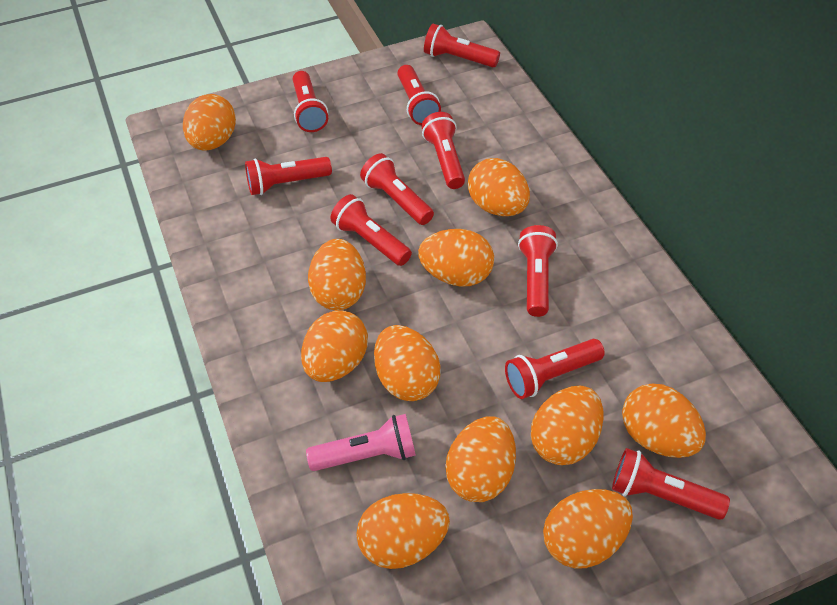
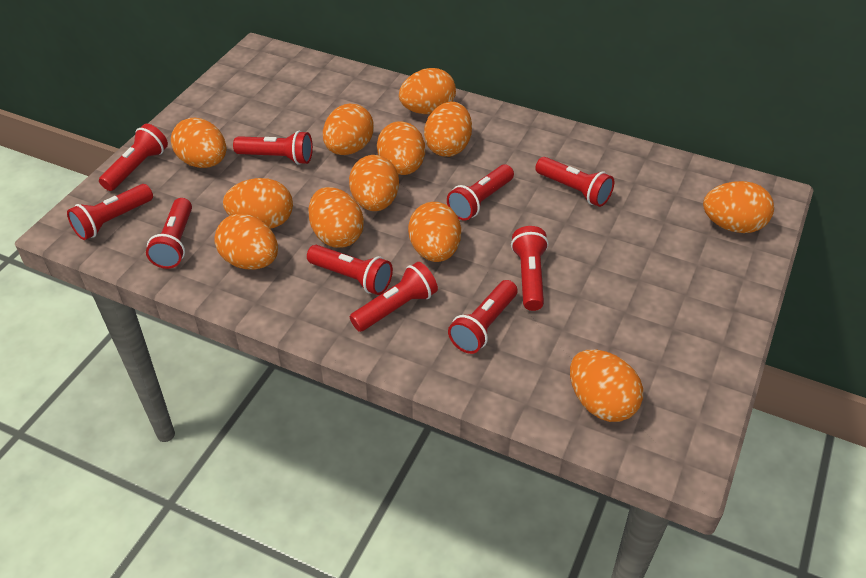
orange egg: 11 -> 12
pink flashlight: 1 -> 0

